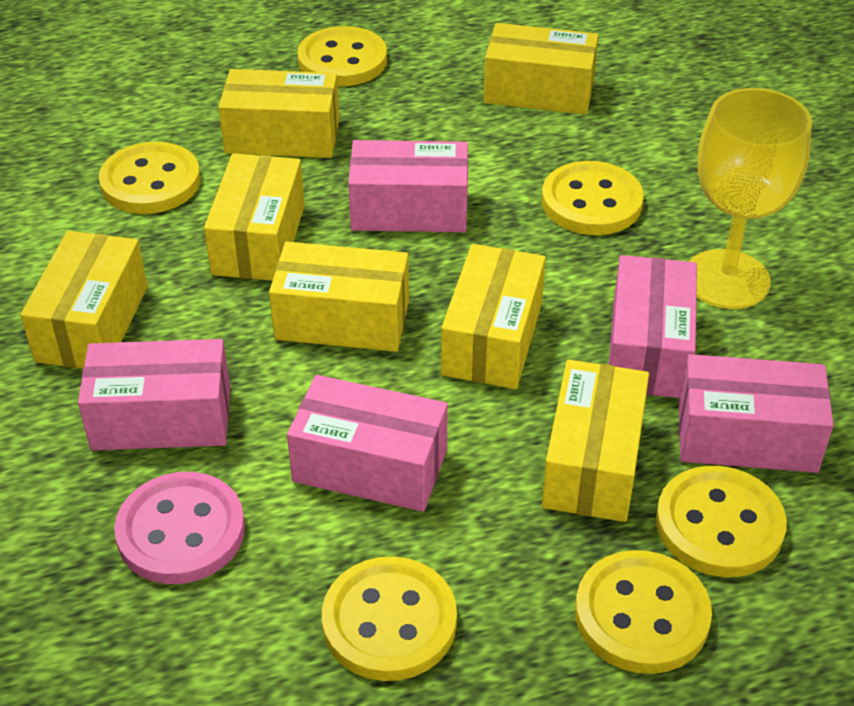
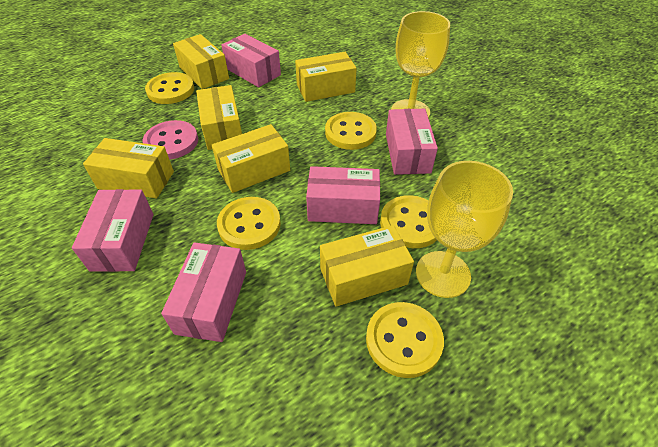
yellow box: 7 -> 6
yellow button: 6 -> 5
yellow goblet: 1 -> 2

